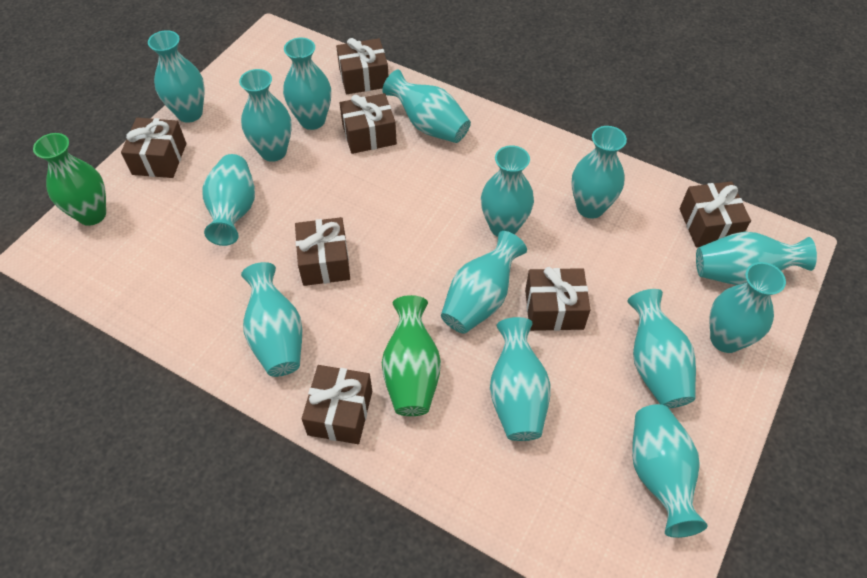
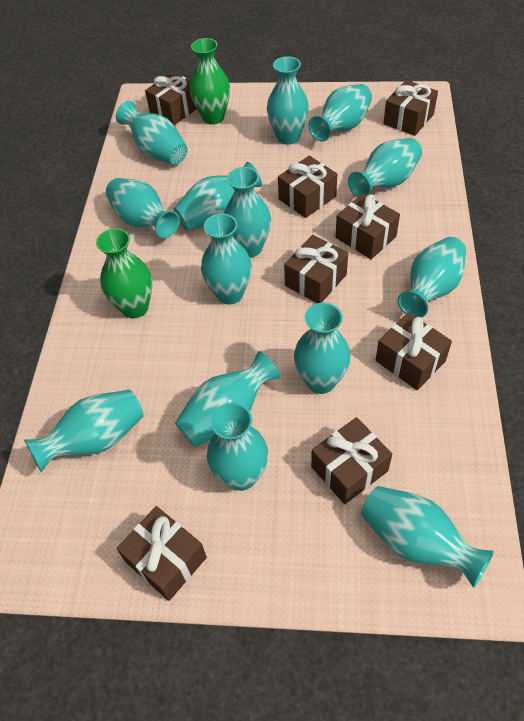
brown gift: 7 -> 8

